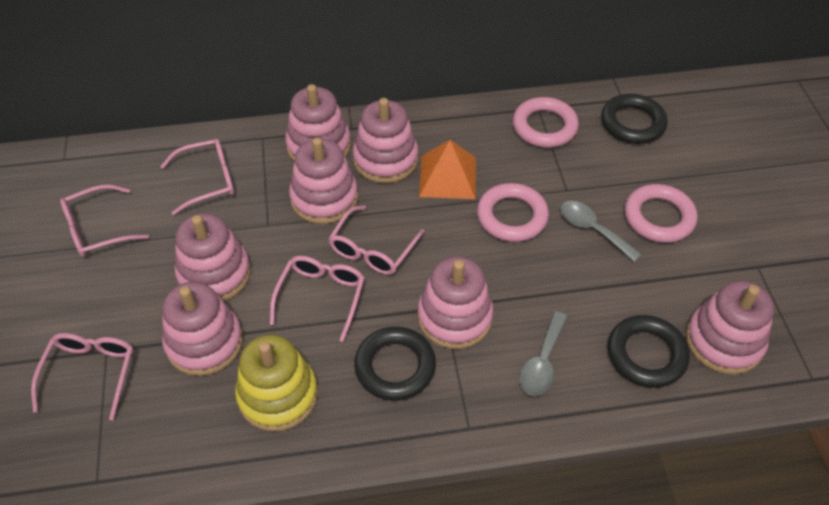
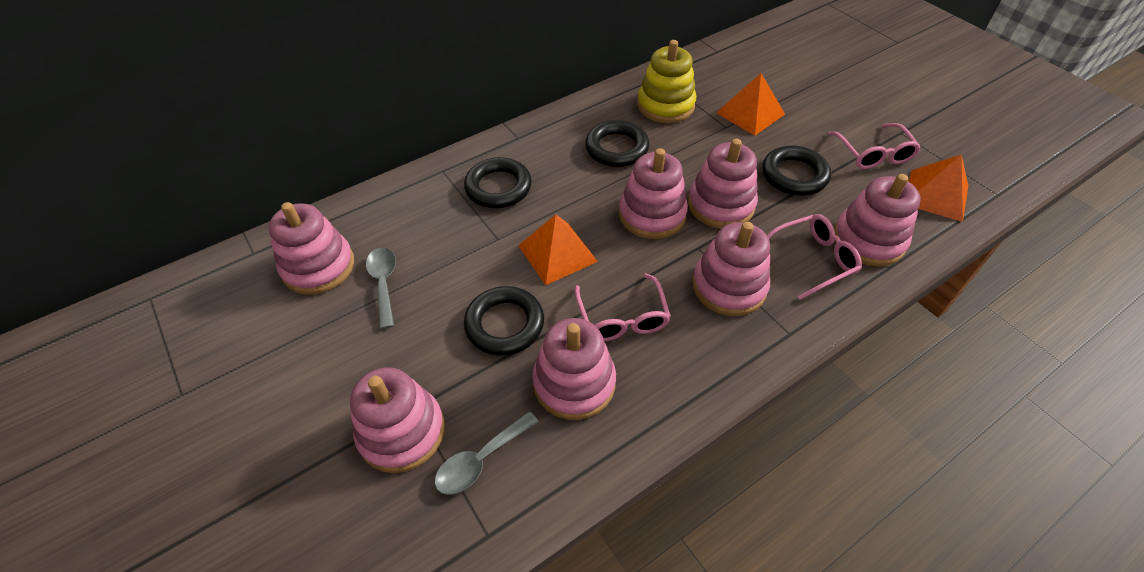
black ring: 3 -> 4
orange pyramid: 1 -> 3
pink glasses: 5 -> 3
pink ring: 3 -> 0

